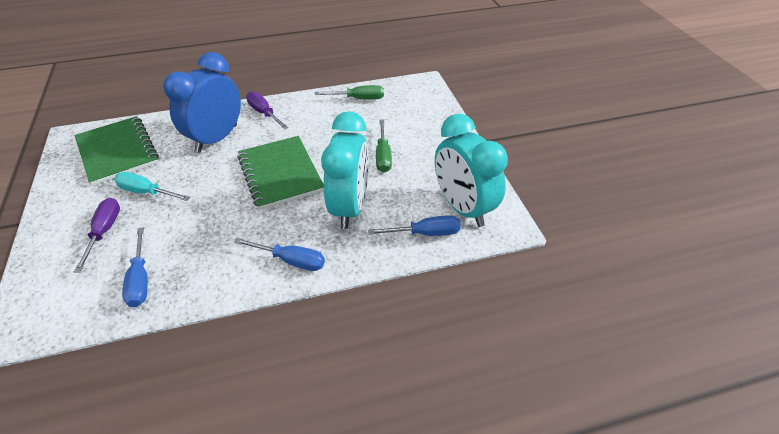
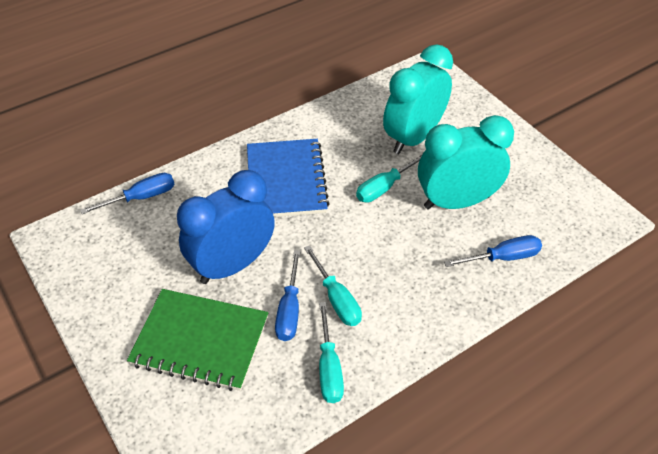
blue notebook: 0 -> 1
green notebook: 2 -> 1
green screwdriver: 2 -> 0
purple screwdriver: 2 -> 0
turquoise screwdriver: 1 -> 3

